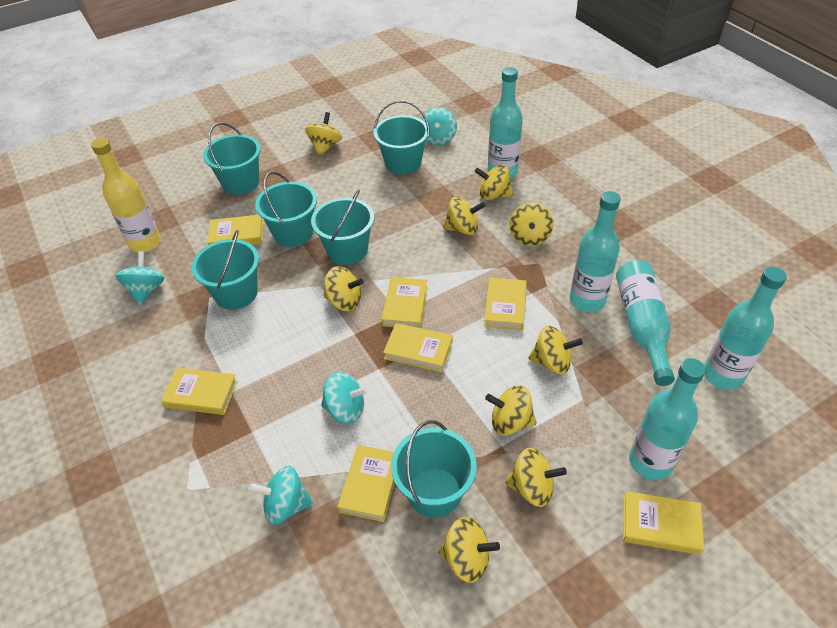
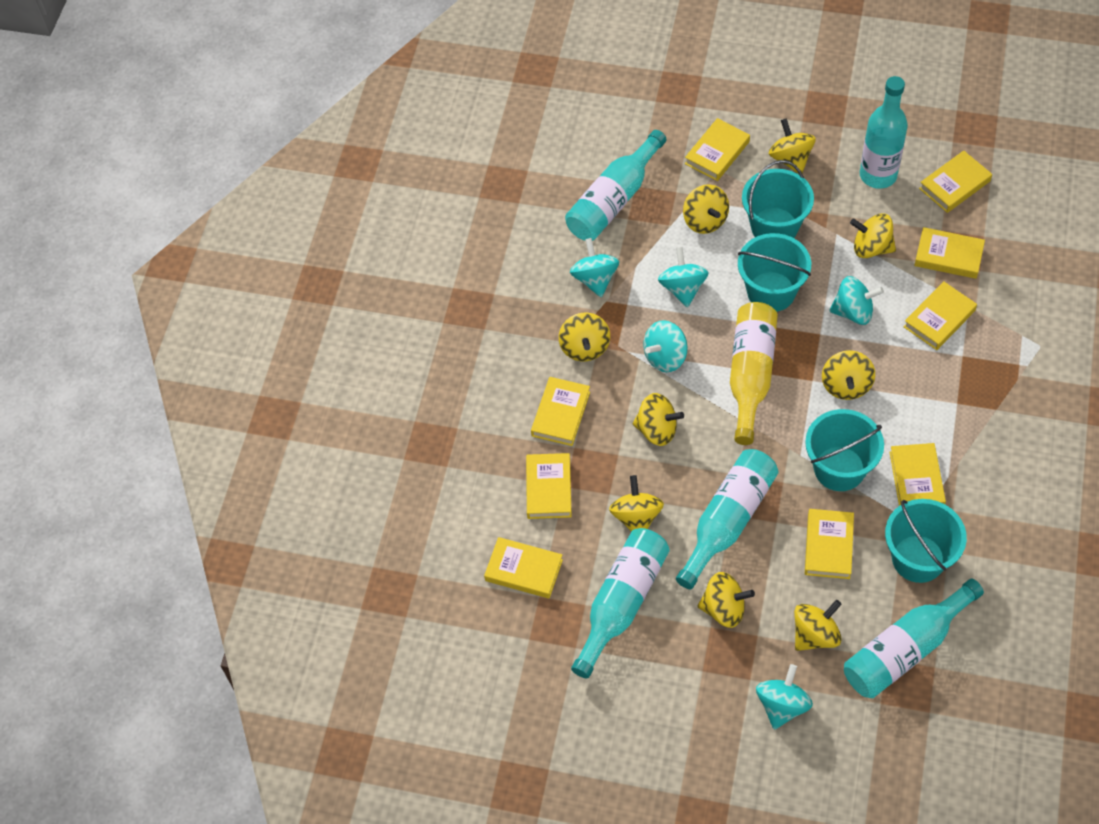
turquoise bucket: 6 -> 4
turquoise spinning top: 4 -> 5
yellow book: 7 -> 9

